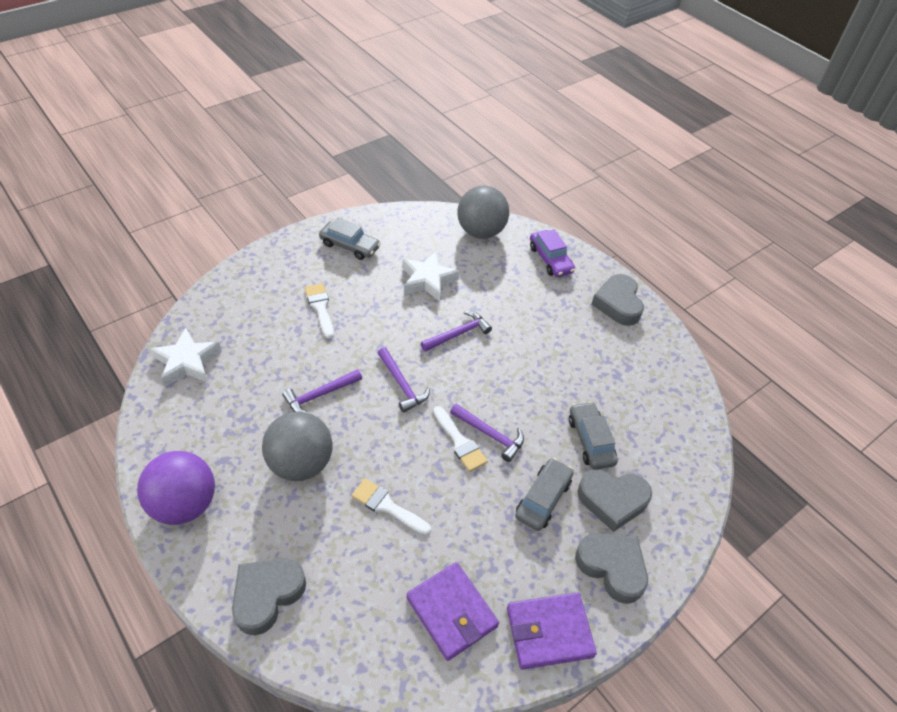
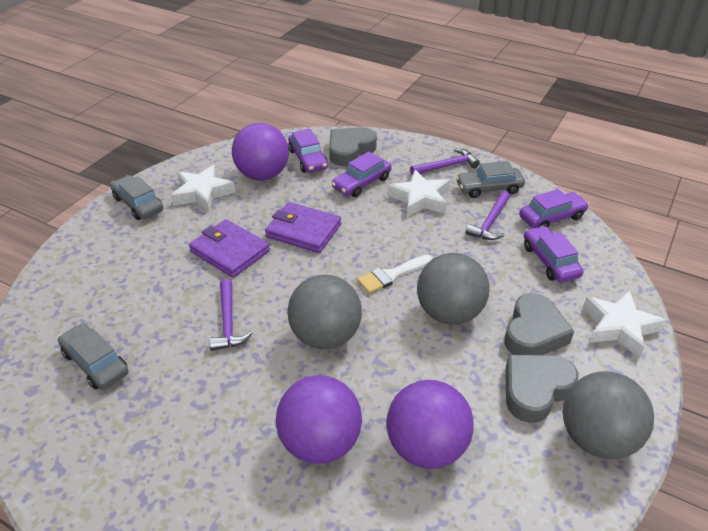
grey ball: 2 -> 3
grey heart: 4 -> 3
purple ball: 1 -> 3
purple car: 1 -> 4
purple hammer: 4 -> 3
white brush: 3 -> 1
white star: 2 -> 3

